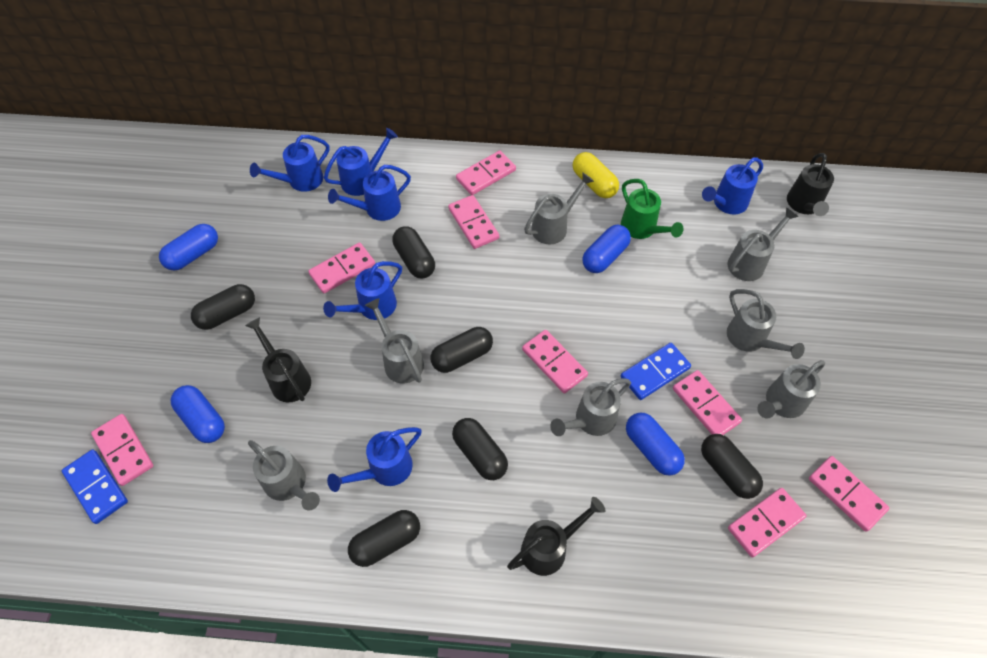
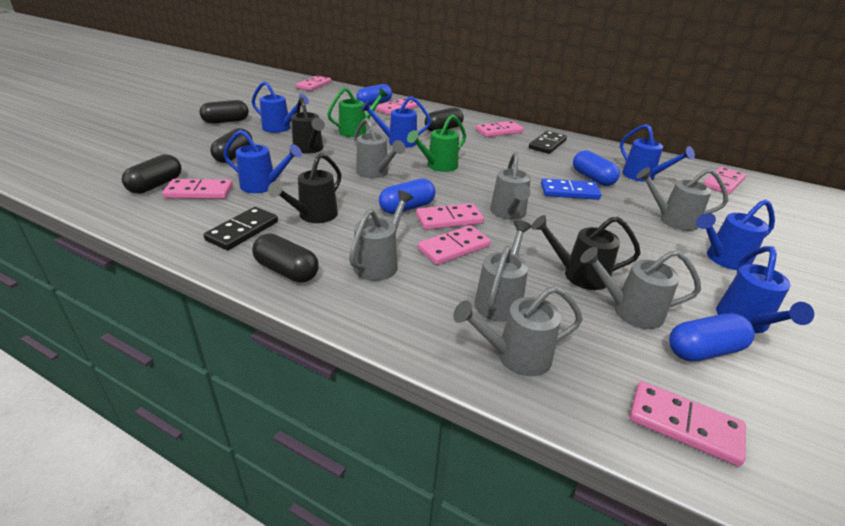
black capsule: 6 -> 5
black domino: 0 -> 2
blue domino: 2 -> 1
green watering can: 1 -> 2
yellow capsule: 1 -> 0

